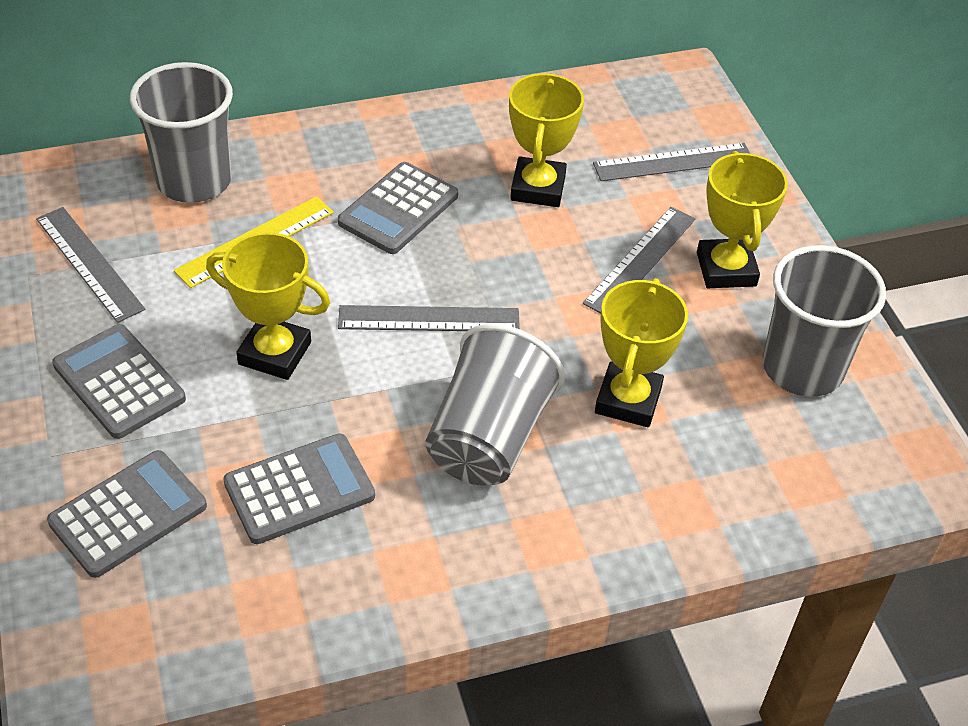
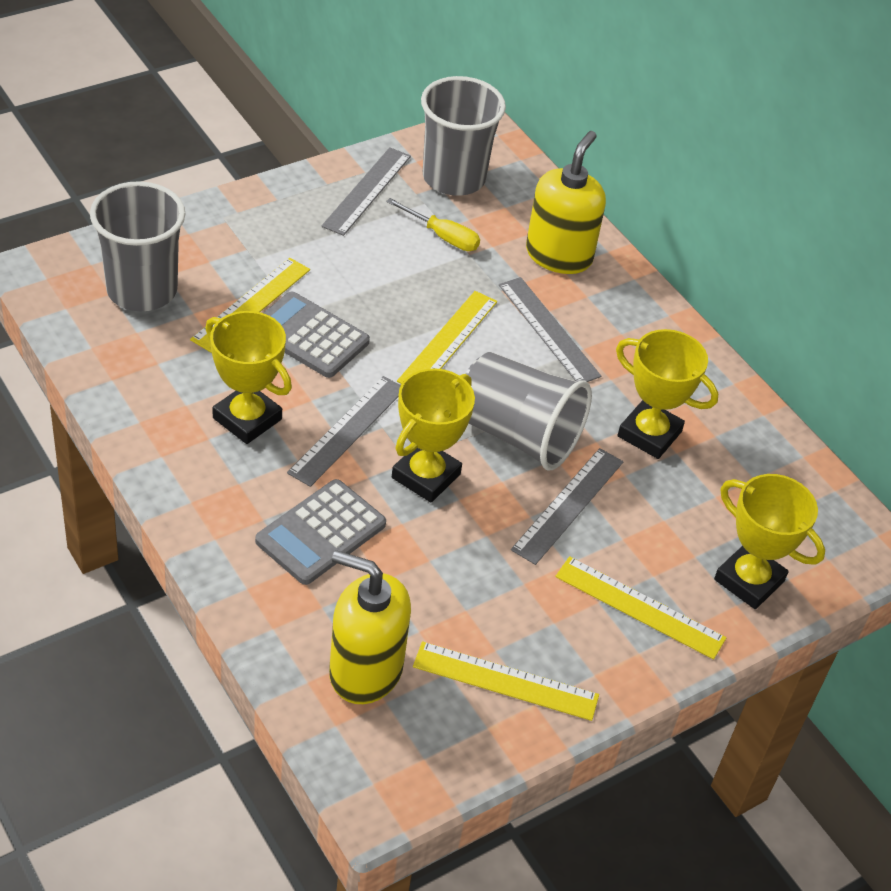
grey calculator: 4 -> 2
yellow ruler: 1 -> 4
yellow screwdriver: 0 -> 1
yellow soap dispenser: 0 -> 2

